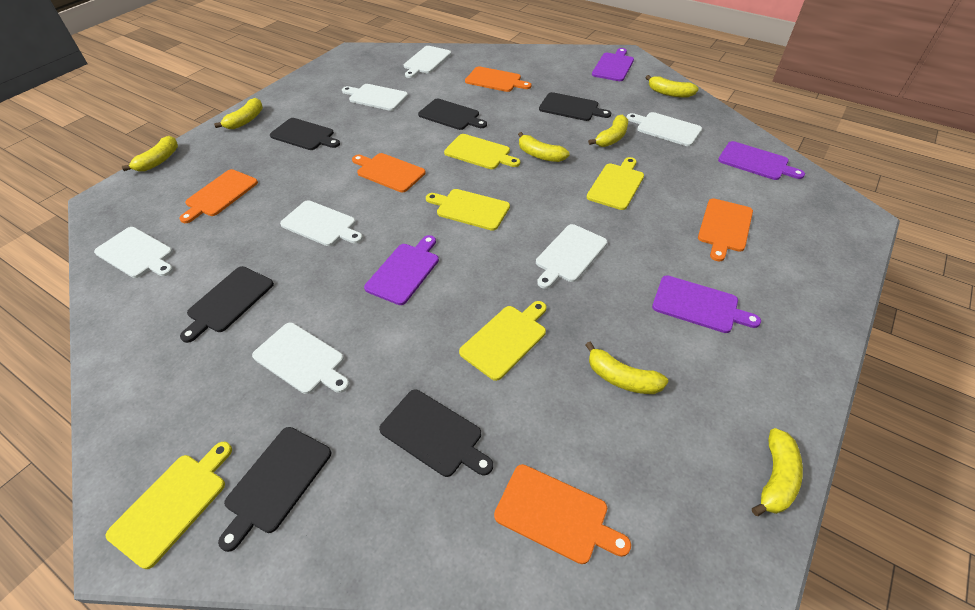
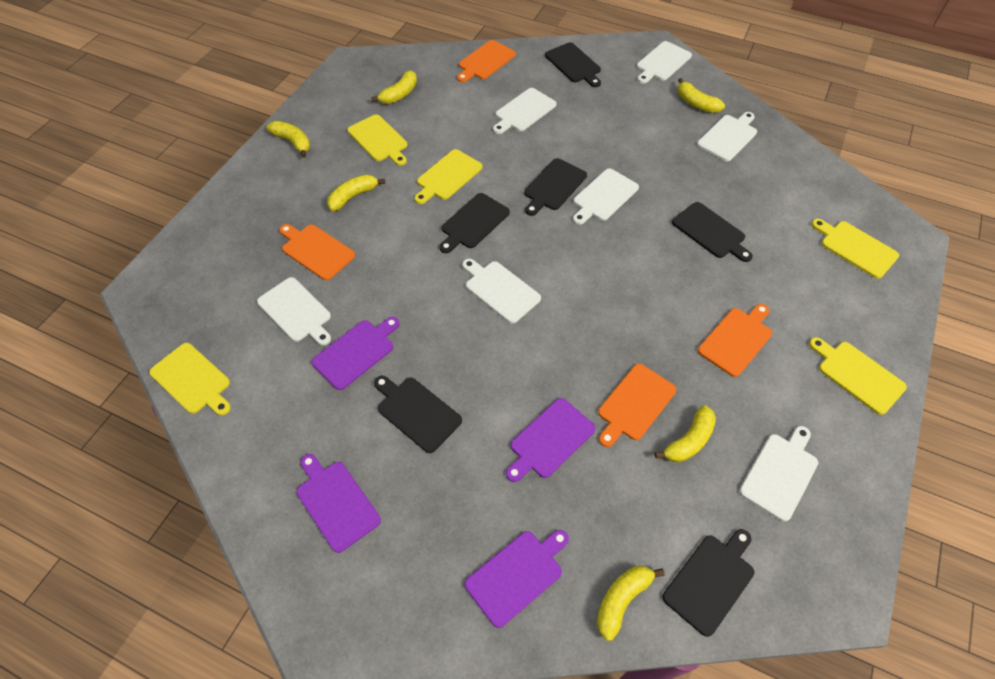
orange cutting board: 5 -> 4
yellow banana: 7 -> 6

